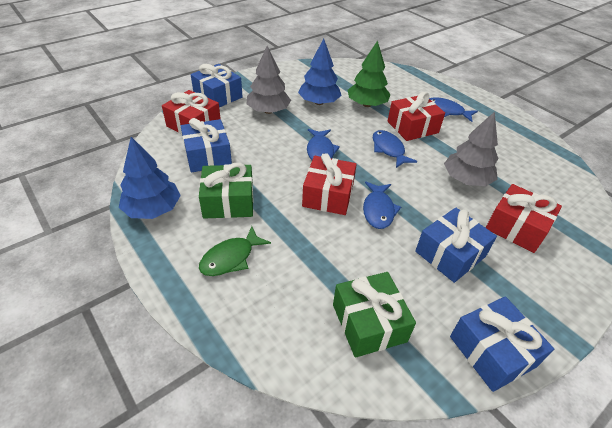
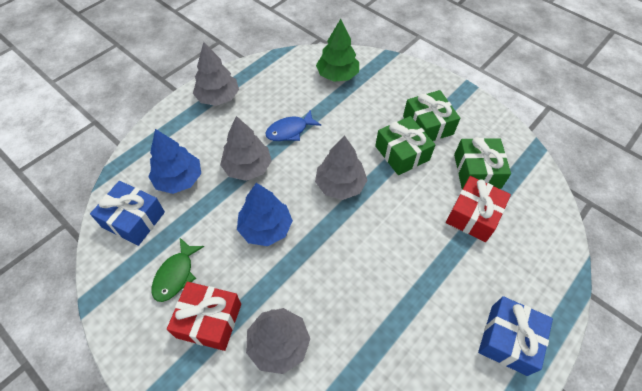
blue fish: 4 -> 1
blue gift: 4 -> 2
green gift: 2 -> 3
grey tree: 2 -> 4
red gift: 4 -> 2

